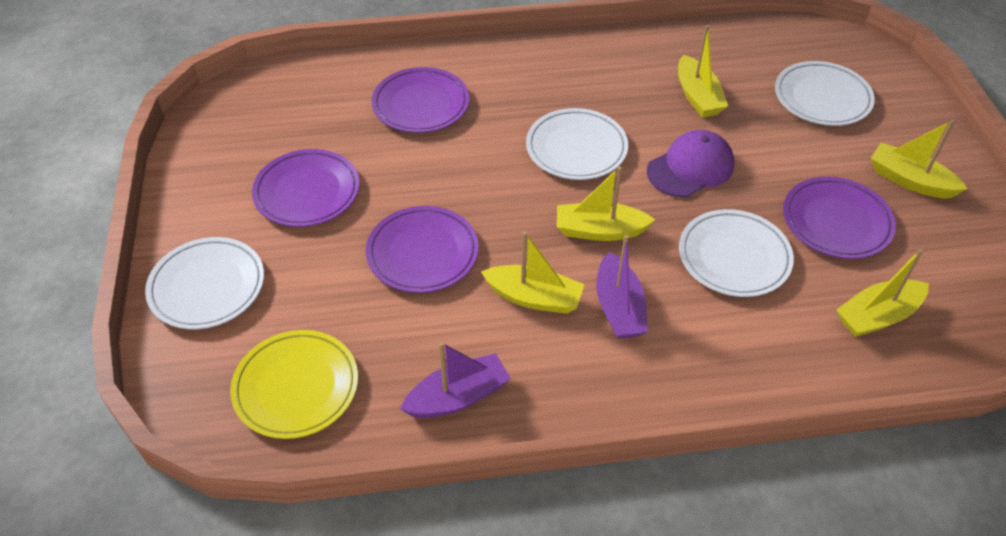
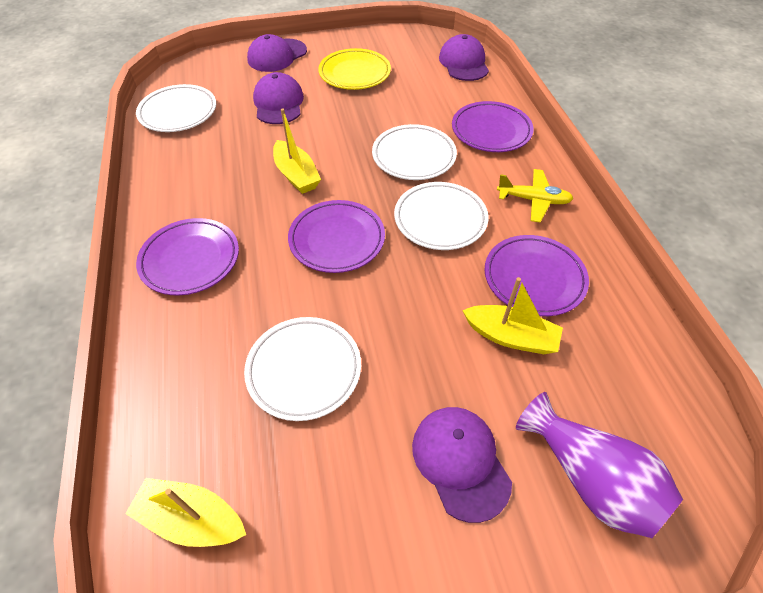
purple boat: 2 -> 0
purple cap: 1 -> 4
purple vase: 0 -> 1
yellow boat: 5 -> 3
yellow plane: 0 -> 1

